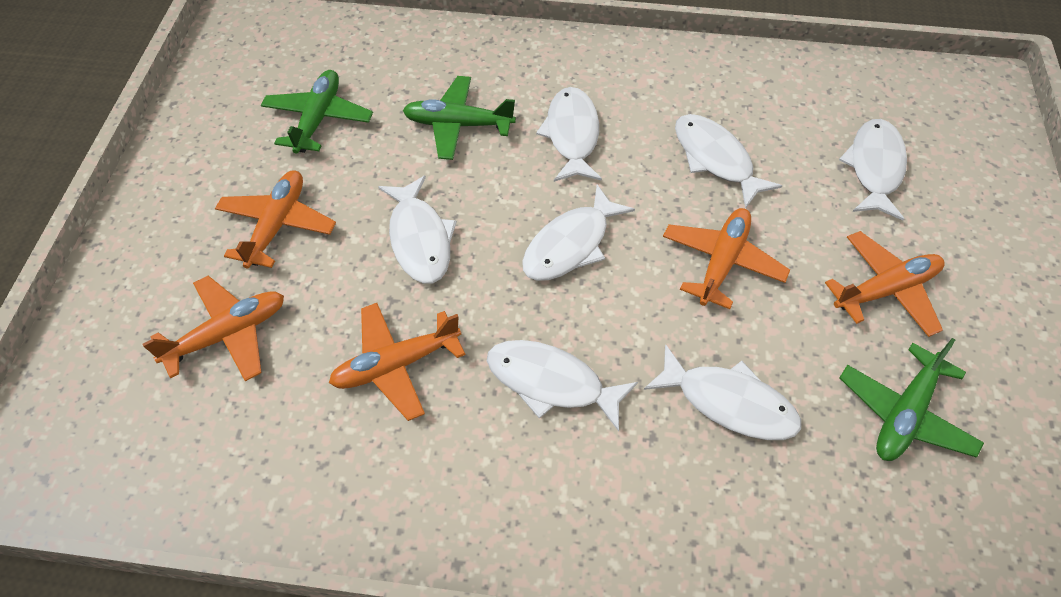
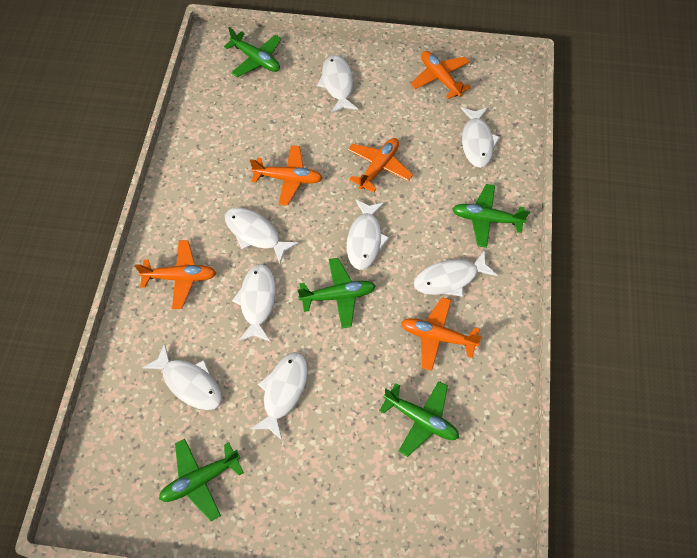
green plane: 3 -> 5
white fish: 7 -> 8

